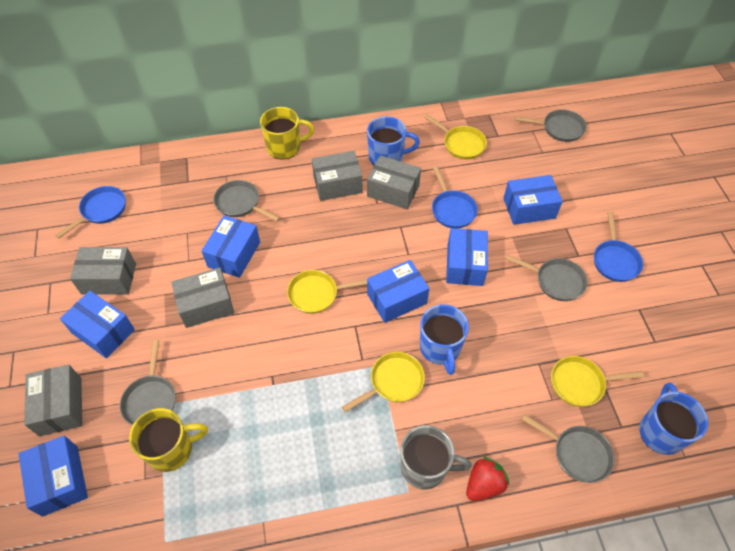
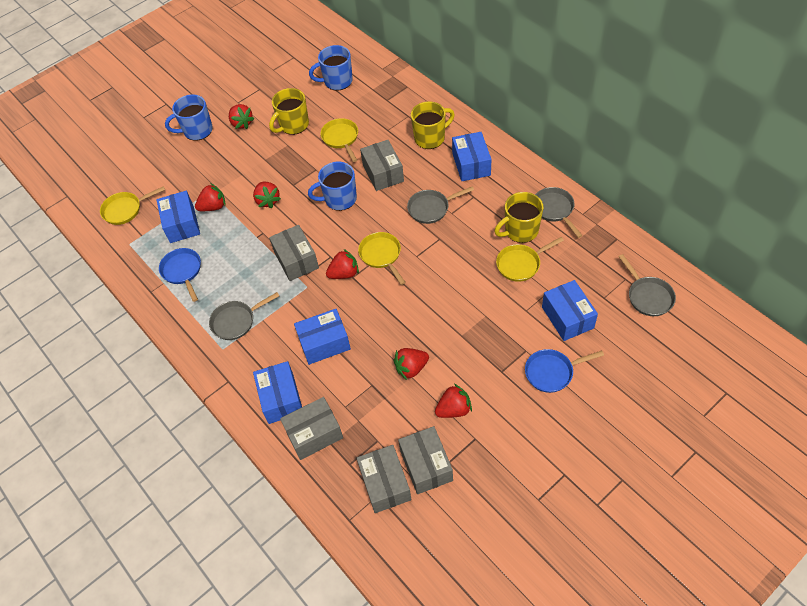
blue box: 6 -> 5
blue pan: 3 -> 2
grey mug: 1 -> 0
grey pan: 5 -> 4
red strawberry: 1 -> 6
yellow mug: 2 -> 3

